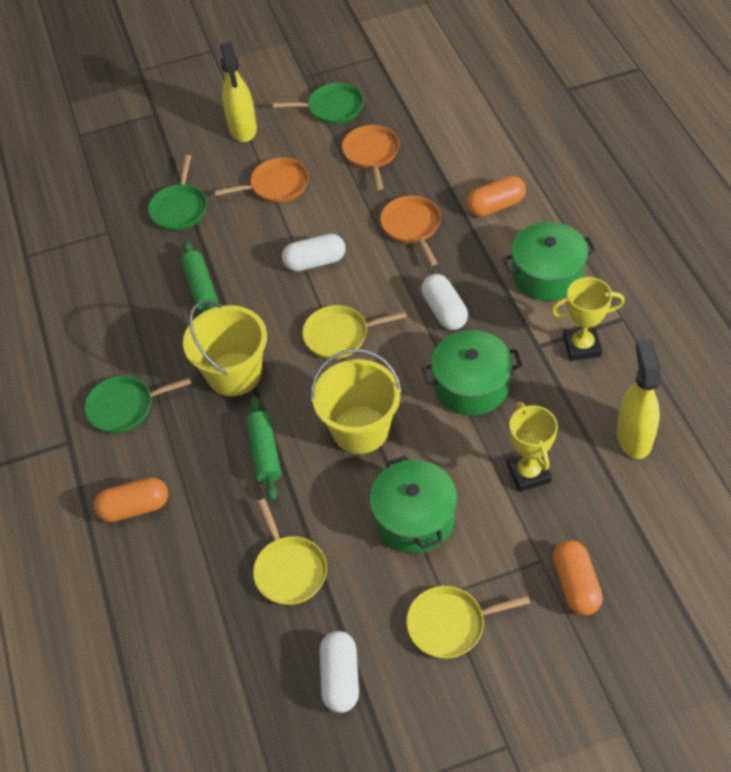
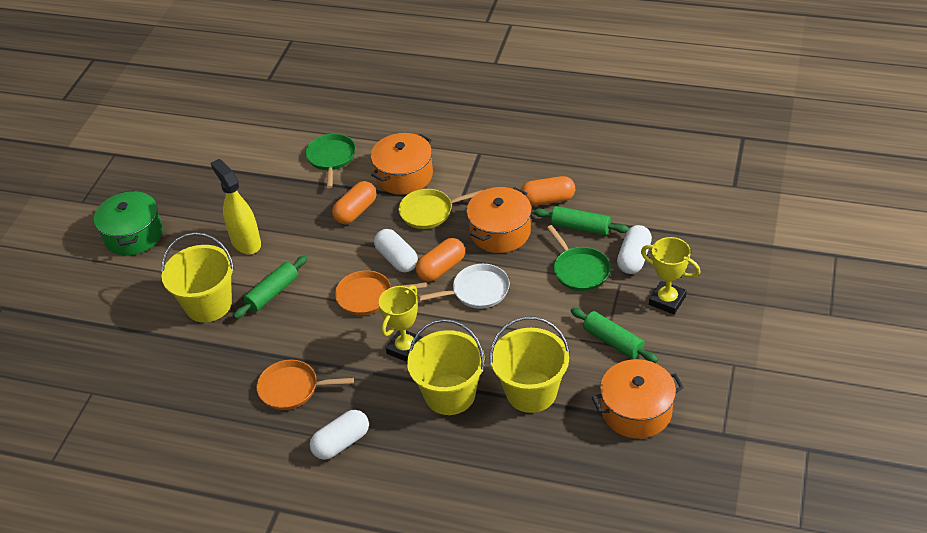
green pan: 3 -> 2
green pot: 3 -> 1
green rolling pin: 2 -> 3
orange pan: 3 -> 2
orange pot: 0 -> 3
white pan: 0 -> 1
yellow bucket: 2 -> 3
yellow pan: 3 -> 1
yellow spray bottle: 2 -> 1

